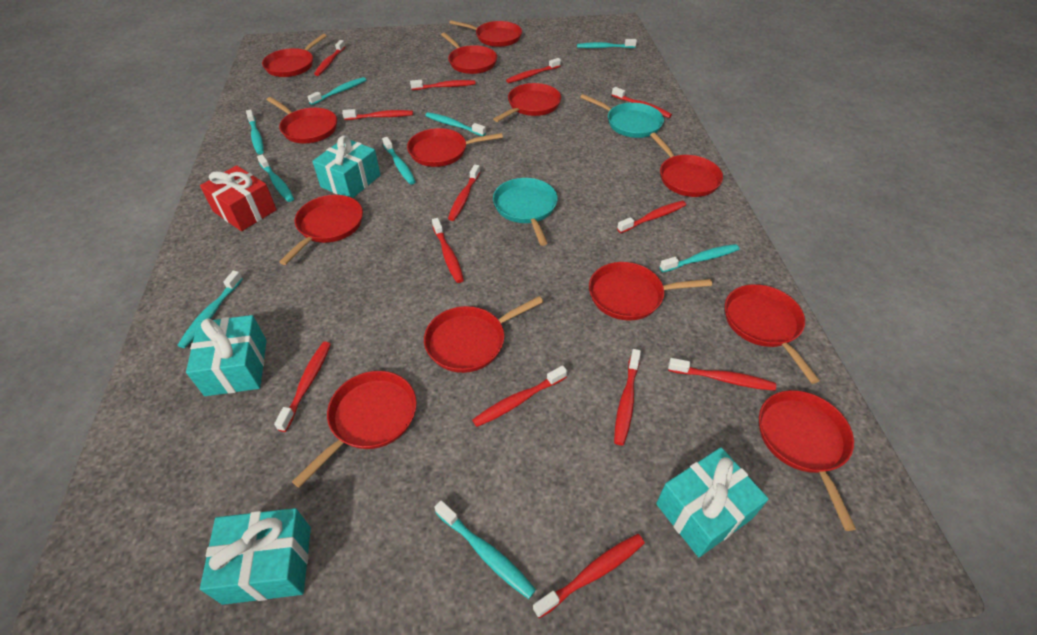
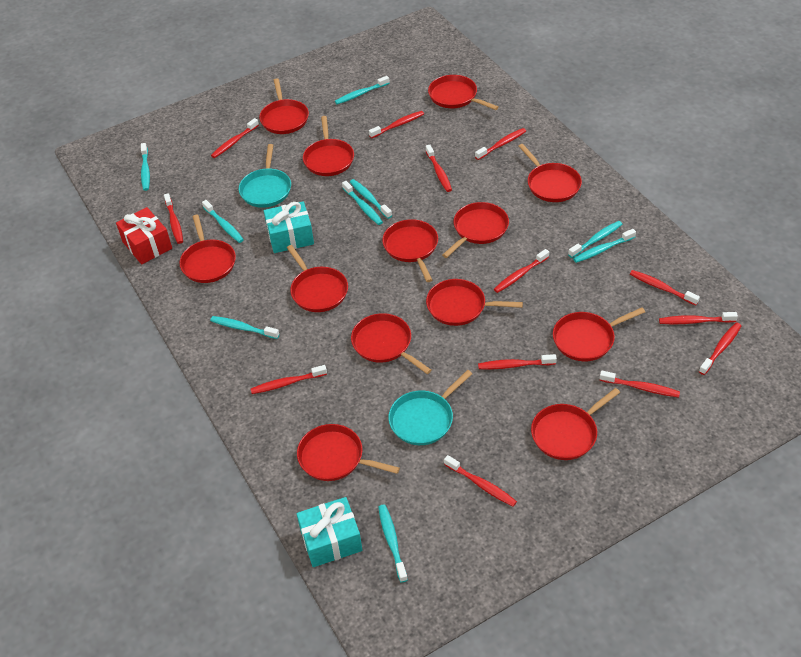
turquoise gift: 4 -> 2

